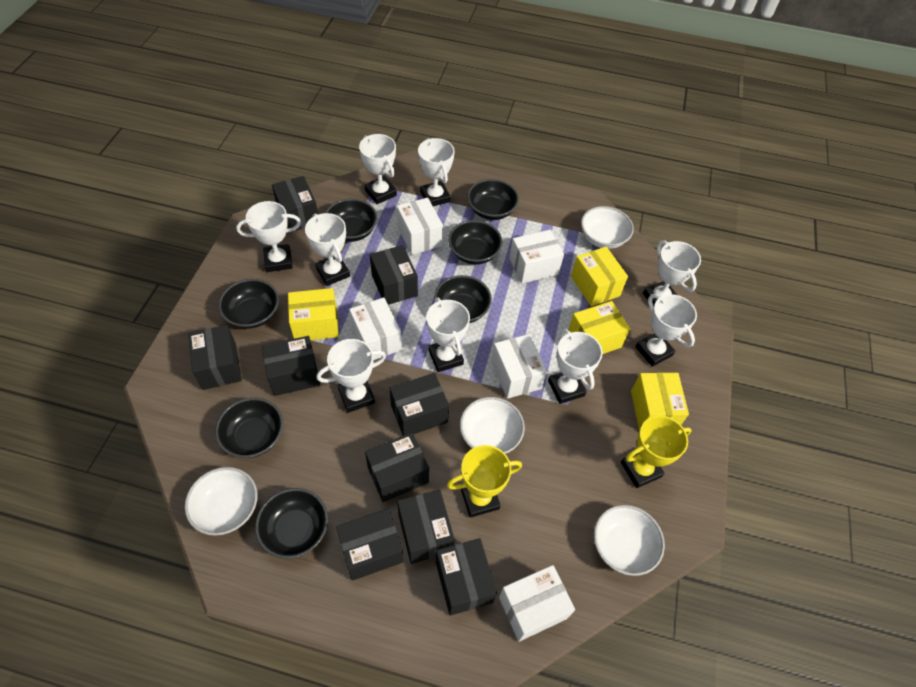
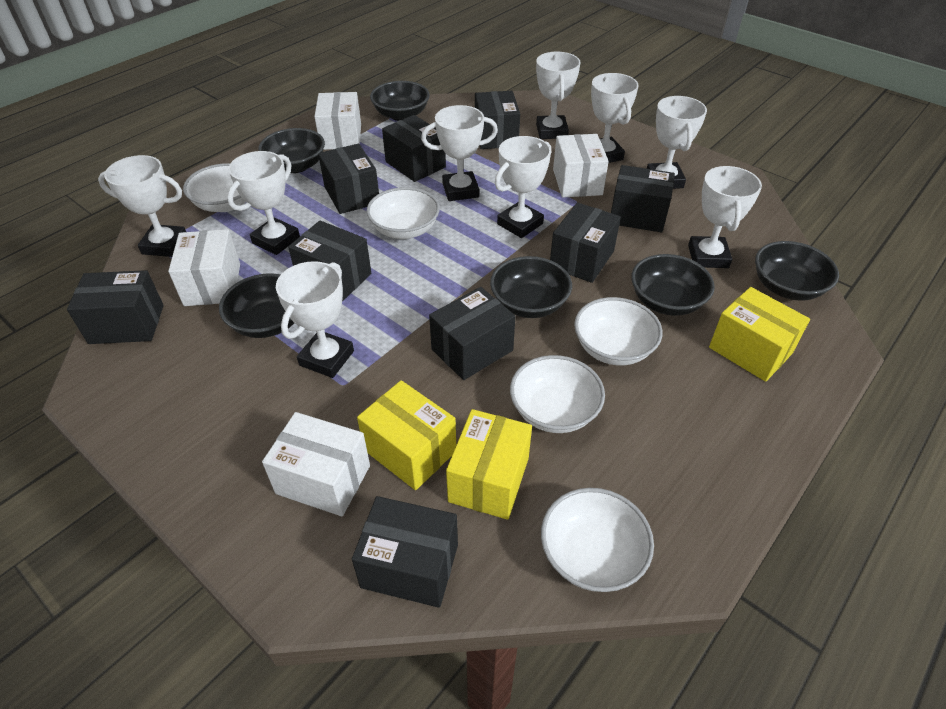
black bowl: 7 -> 6
white bowl: 4 -> 5
white box: 5 -> 4
yellow box: 4 -> 3
yellow trophy: 2 -> 0

